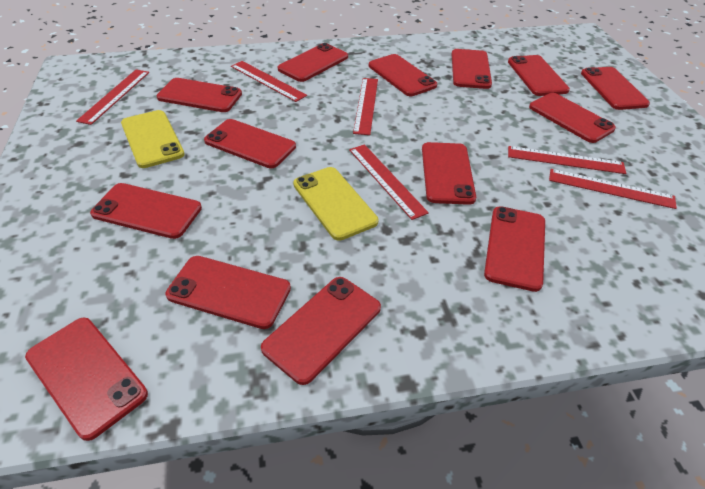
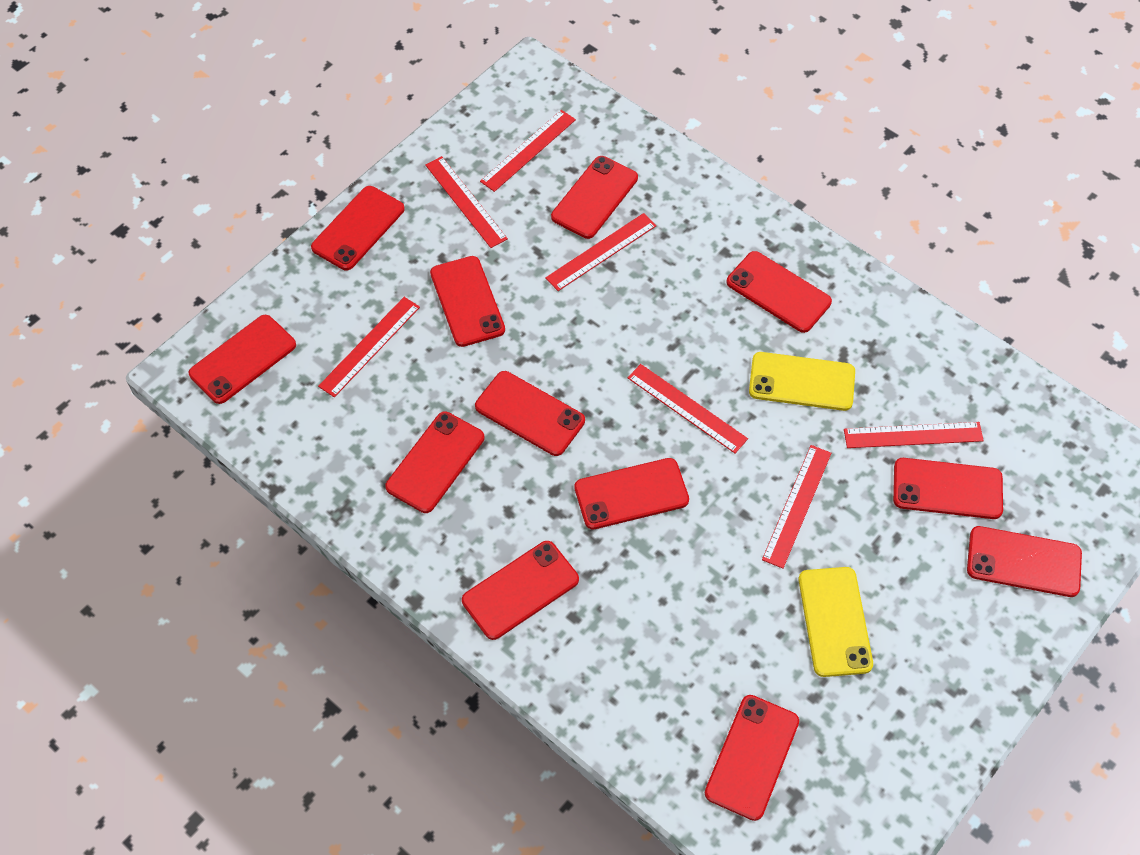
red phone: 14 -> 12
red ruler: 6 -> 7

